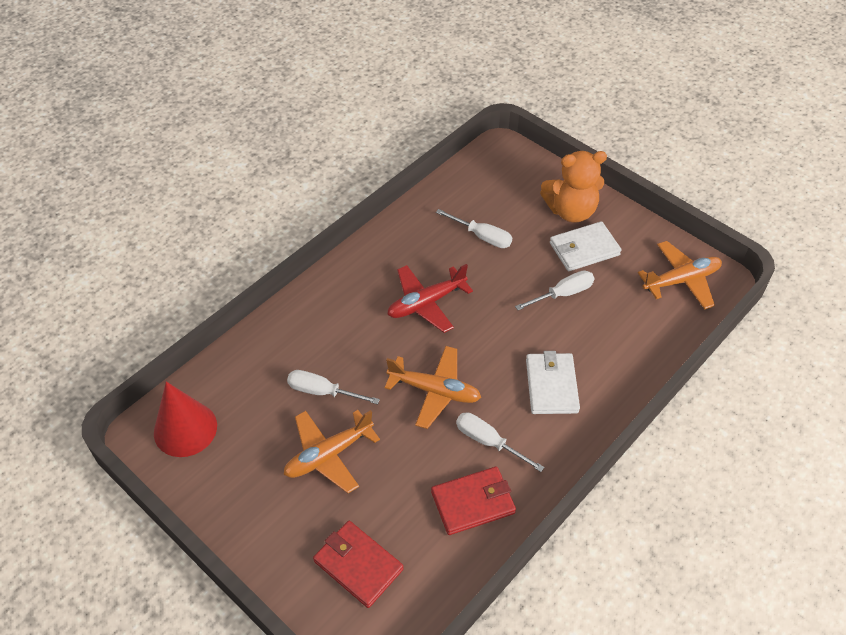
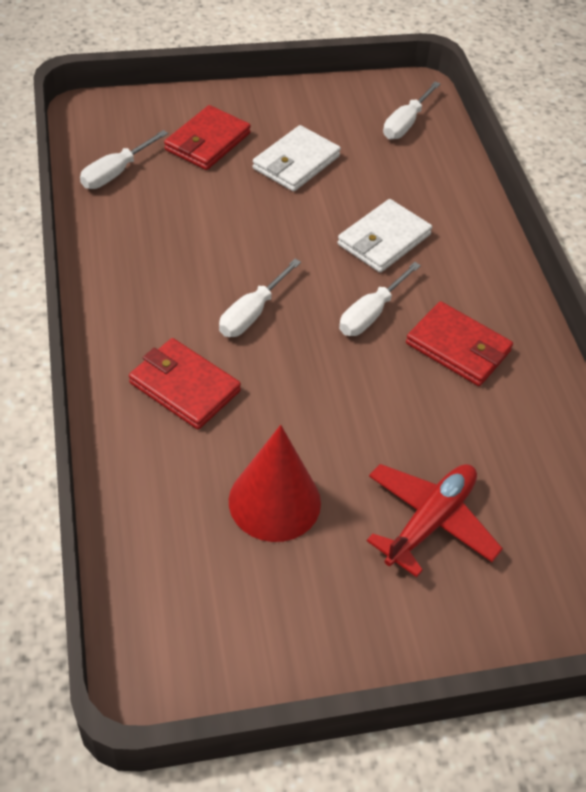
orange plane: 3 -> 0
orange teddy bear: 1 -> 0
red wallet: 2 -> 3

